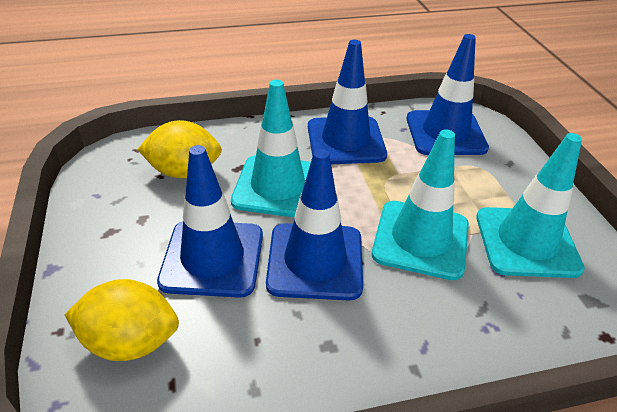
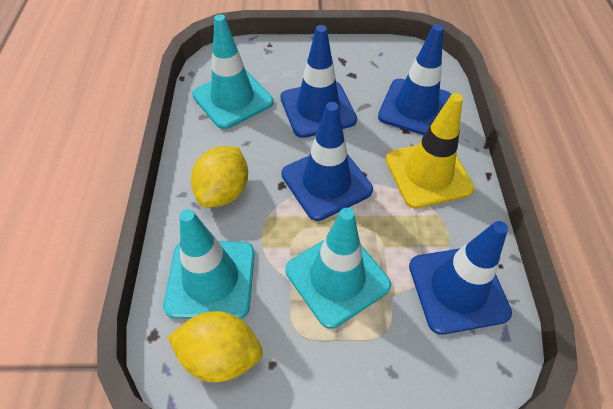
yellow traffic cone: 0 -> 1

